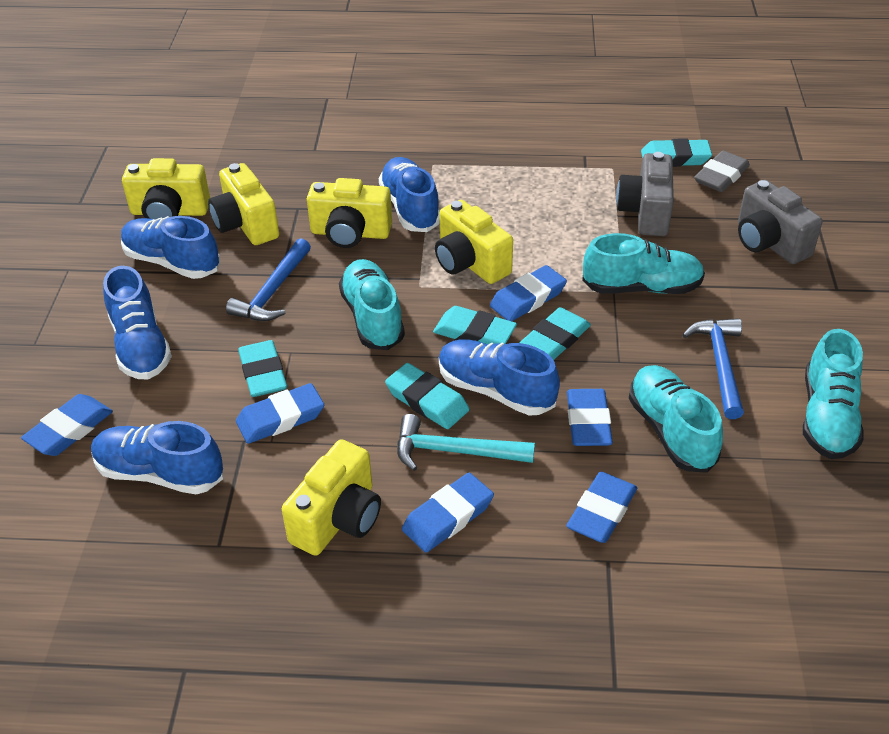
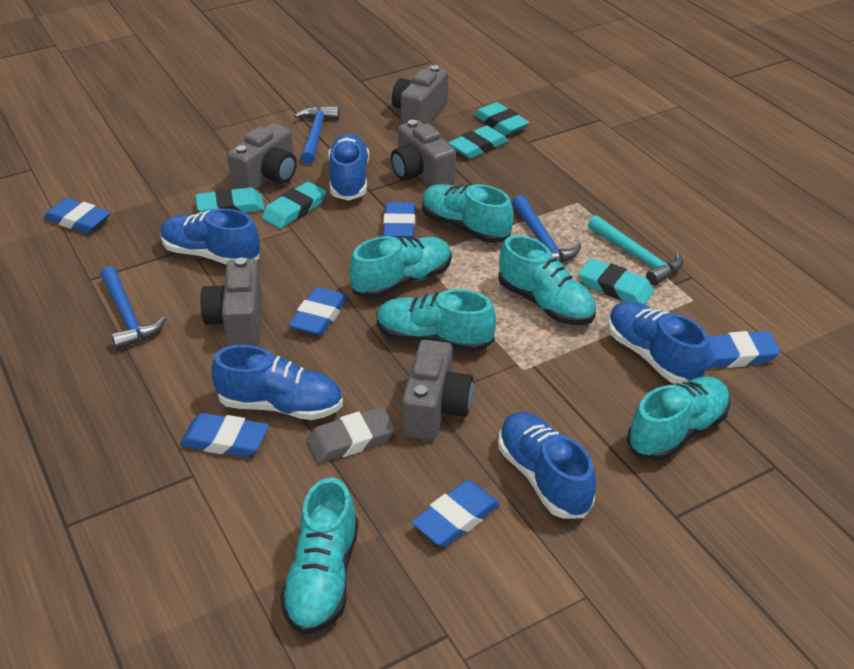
blue hammer: 2 -> 3
grey camera: 2 -> 5
turquoise shoe: 4 -> 6
yellow camera: 5 -> 0

